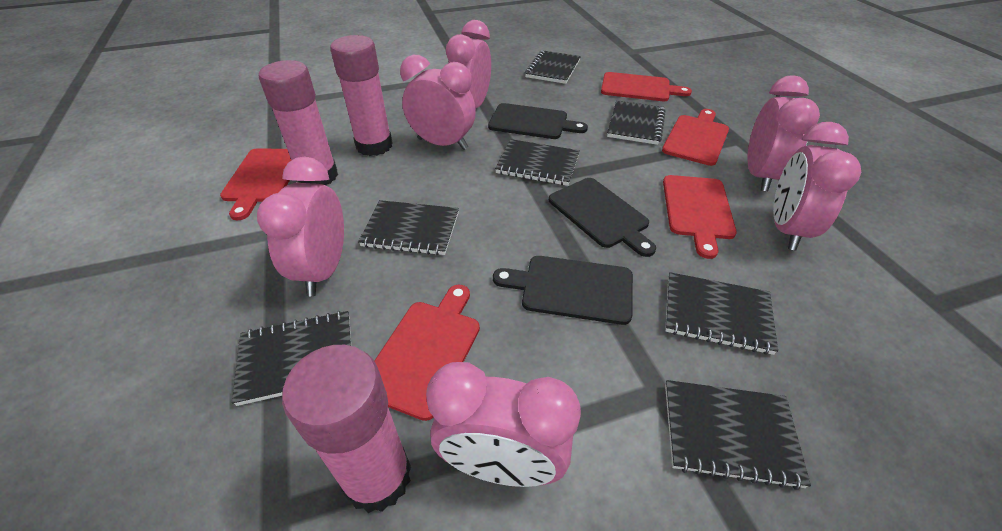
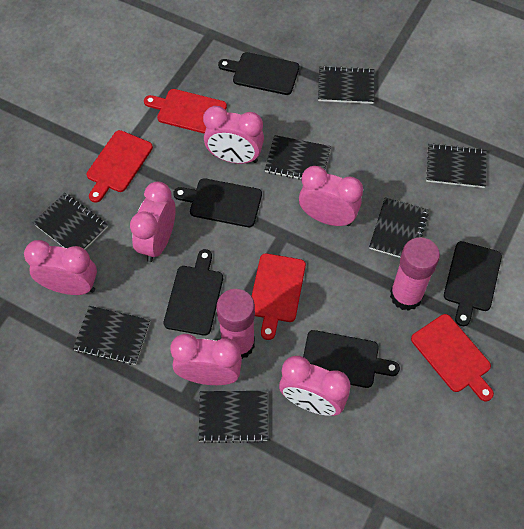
black cutting board: 3 -> 5
pink glue stick: 3 -> 2
red cutting board: 5 -> 4

